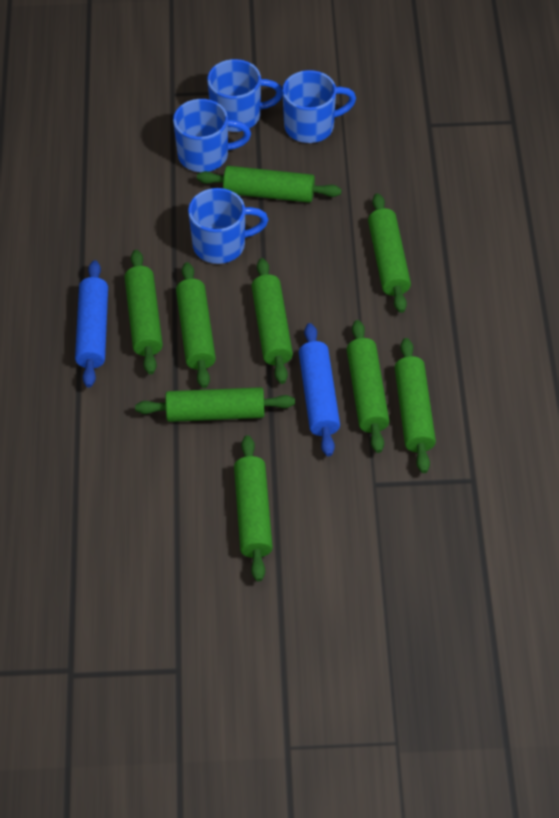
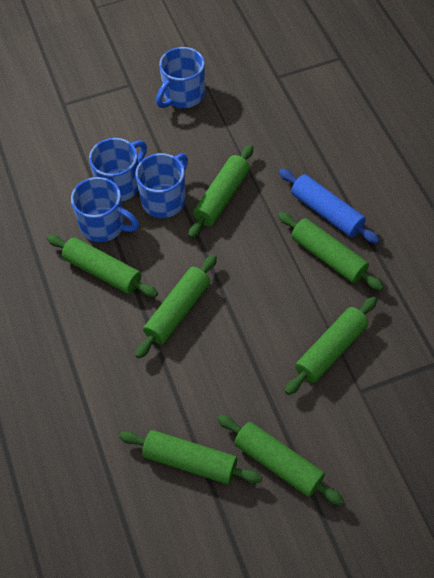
blue rolling pin: 2 -> 1
green rolling pin: 9 -> 7

